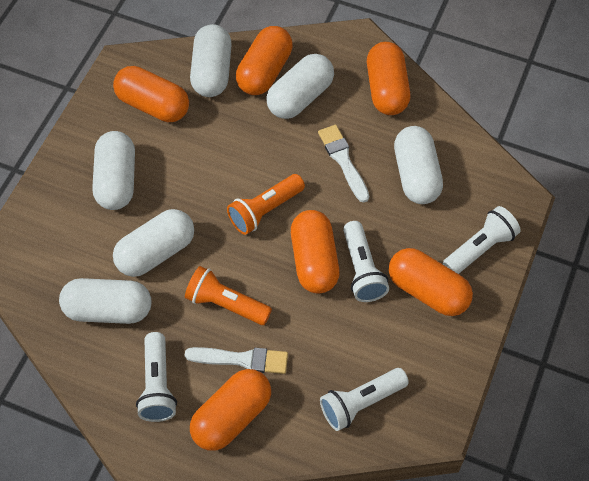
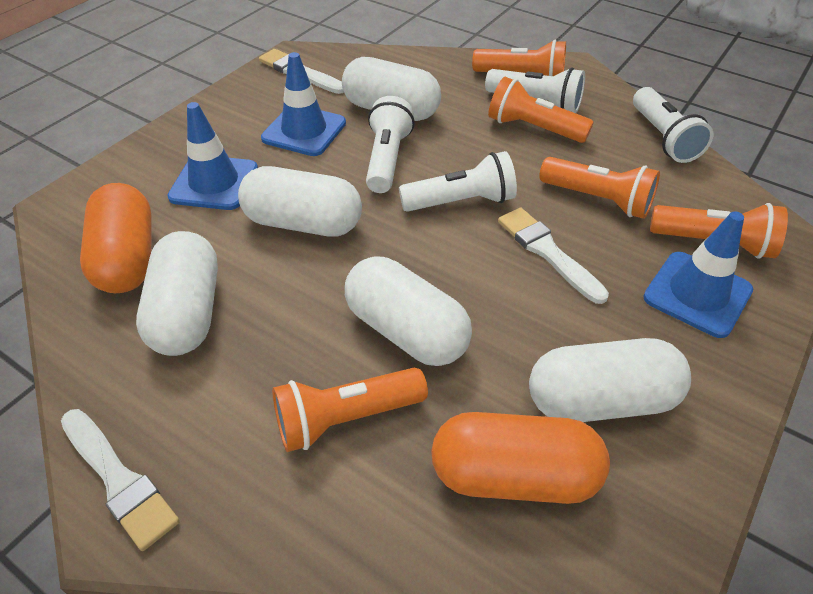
blue traffic cone: 0 -> 3
orange capsule: 6 -> 2
orange flashlight: 2 -> 5
white brush: 2 -> 3
white capsule: 6 -> 5

